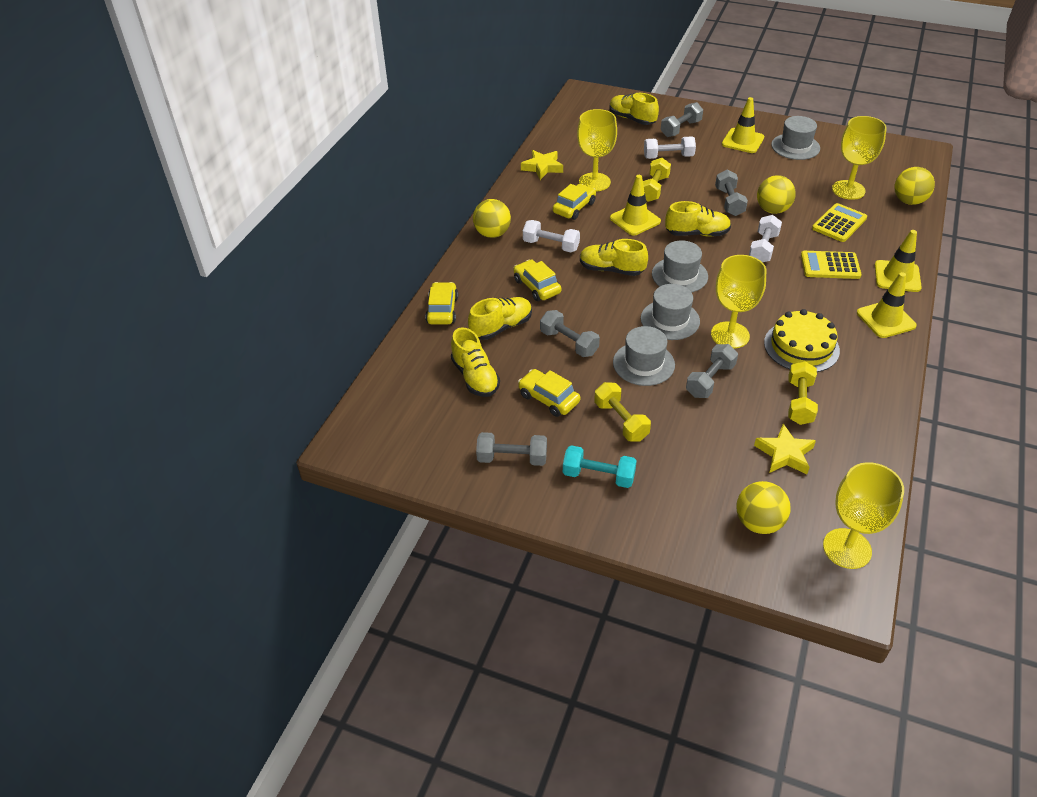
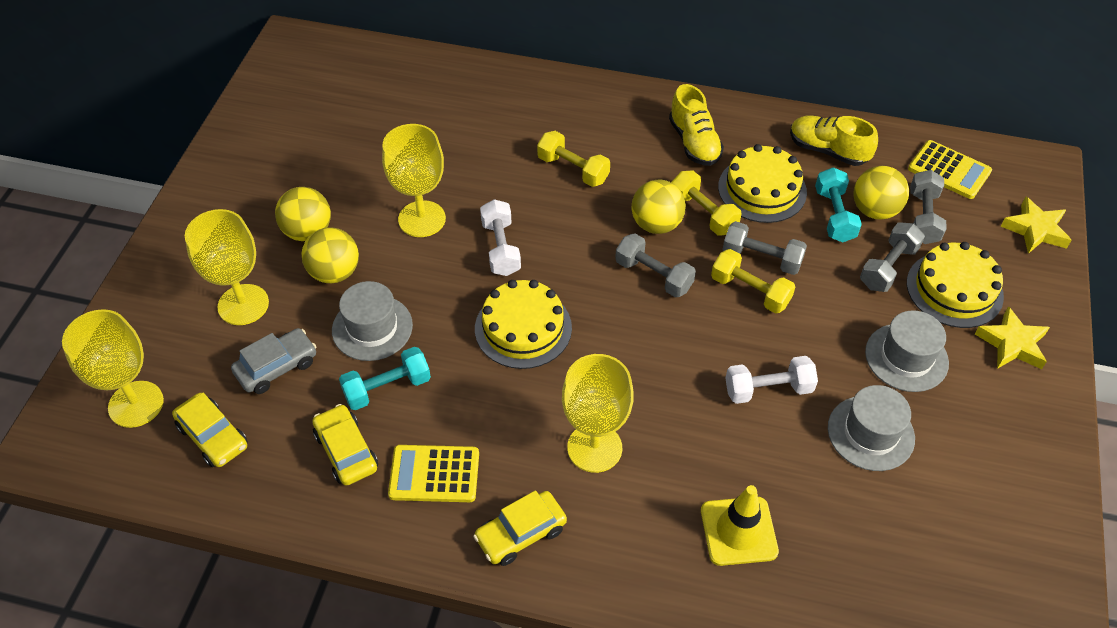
grey car: 0 -> 1
grey dumbbell: 5 -> 4
grey hat: 4 -> 3
turquoise dumbbell: 1 -> 2
white dumbbell: 3 -> 2
yellow cake: 1 -> 3
yellow car: 4 -> 3
yellow shoe: 5 -> 2
yellow traffic cone: 4 -> 1

